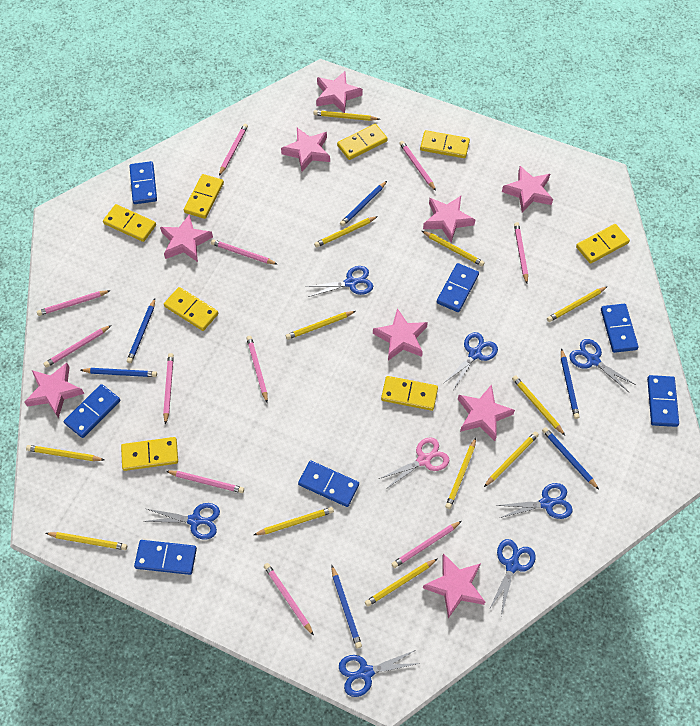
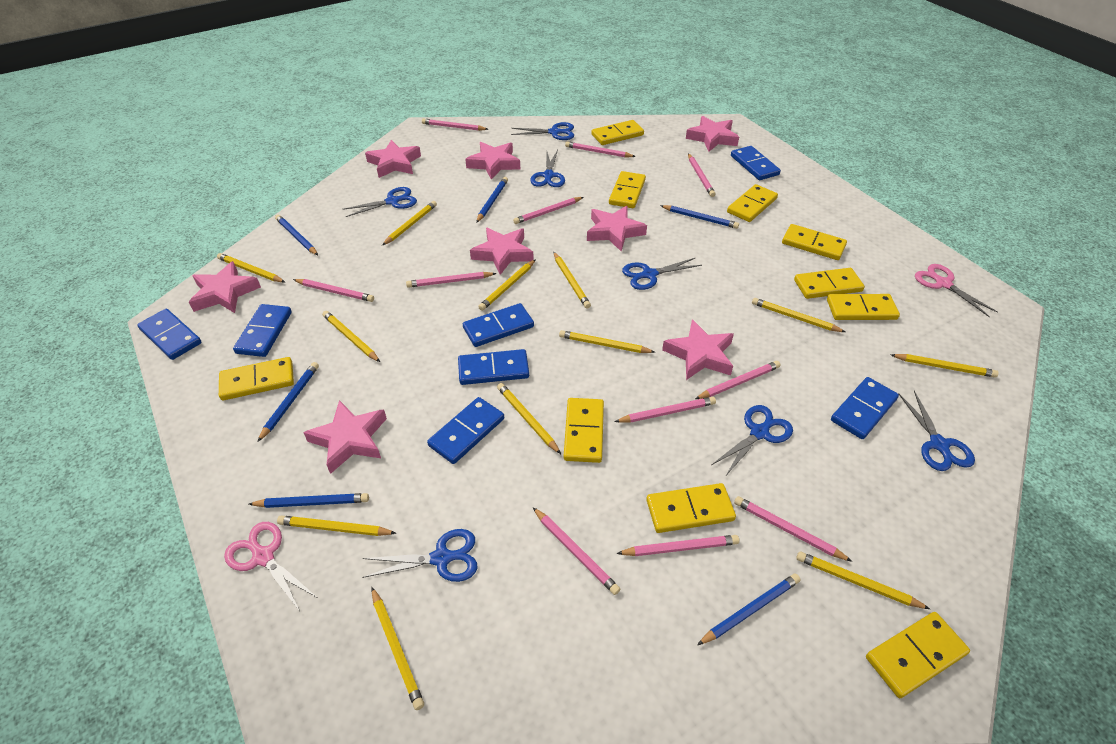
pink scissors: 1 -> 2
pink star: 9 -> 8
yellow domino: 8 -> 10

